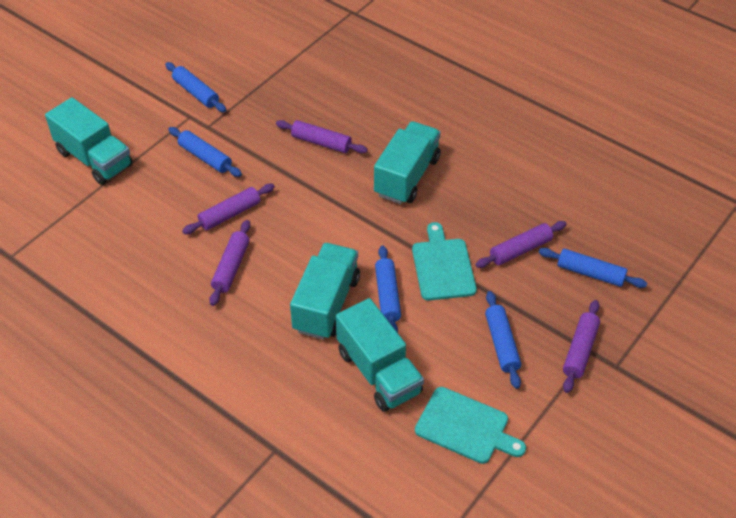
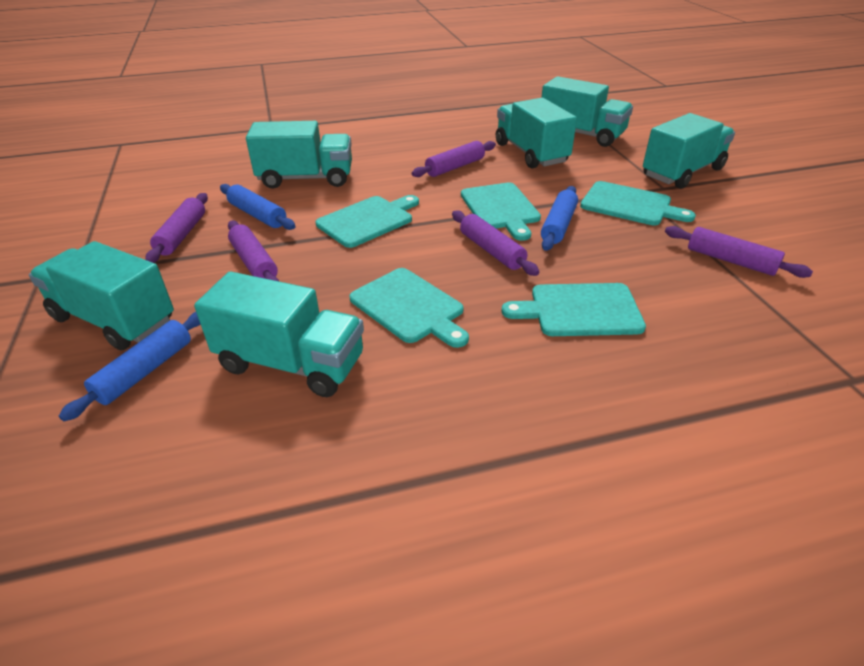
blue rolling pin: 5 -> 3
turquoise cutting board: 2 -> 5
turquoise truck: 4 -> 6

